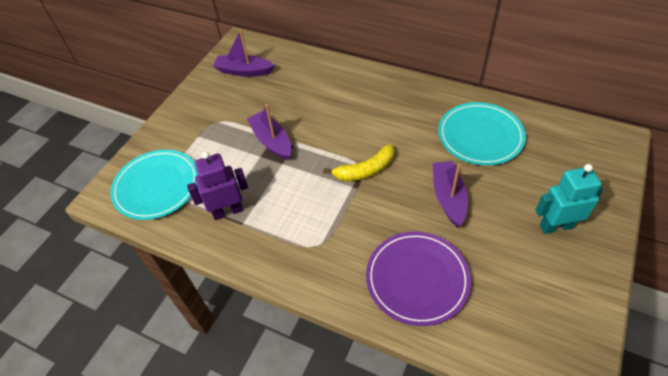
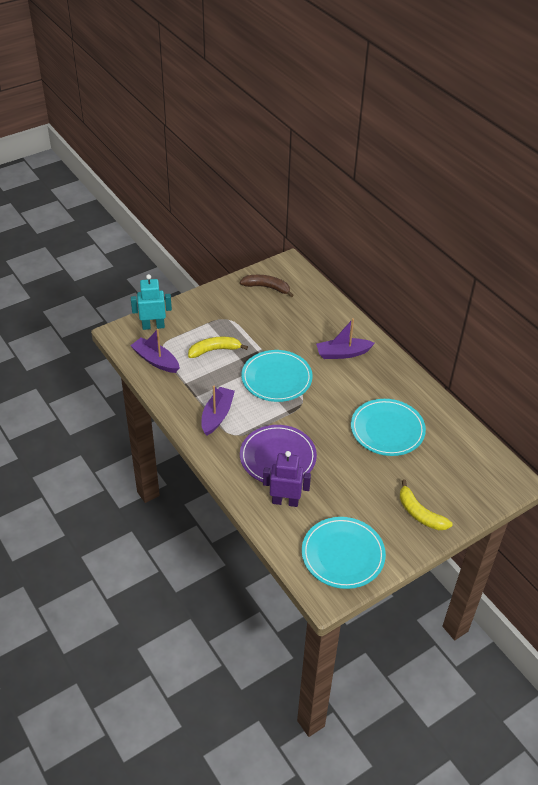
brown banana: 0 -> 1
turquoise plate: 2 -> 3
yellow banana: 1 -> 2

